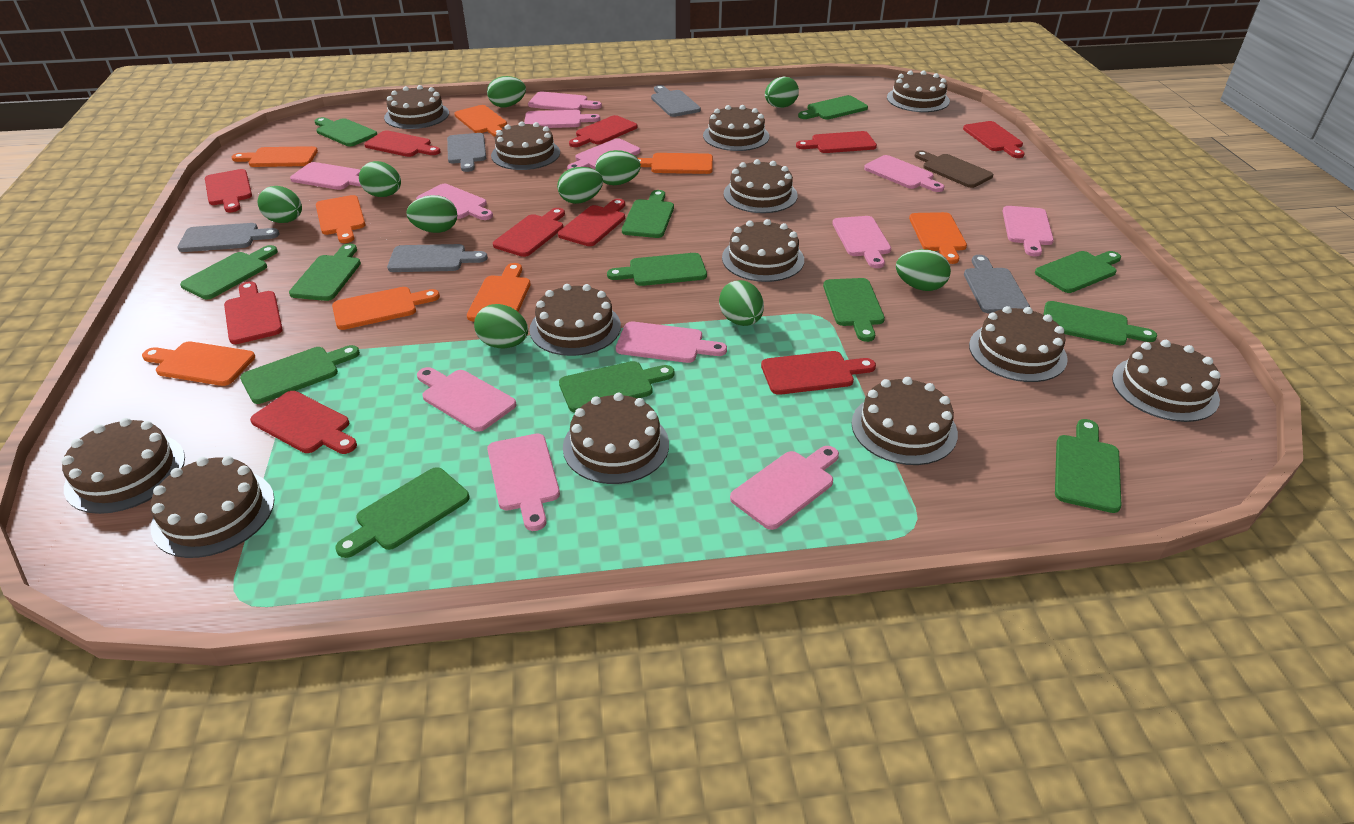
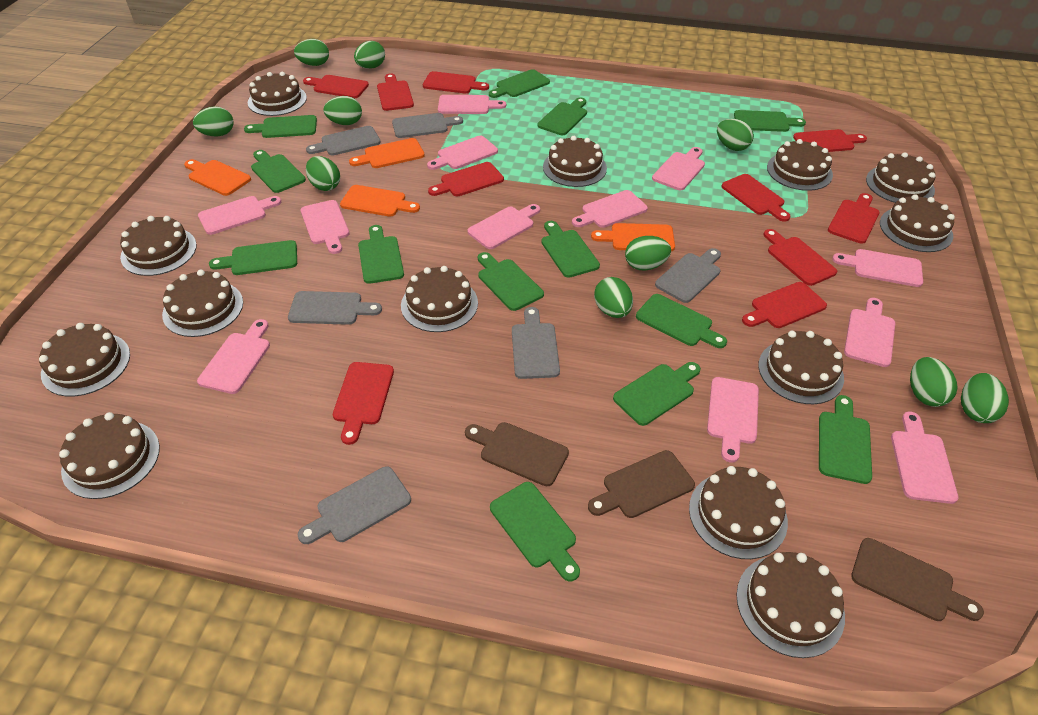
brown cutting board: 1 -> 3
grey cutting board: 5 -> 6
orange cutting board: 8 -> 4

